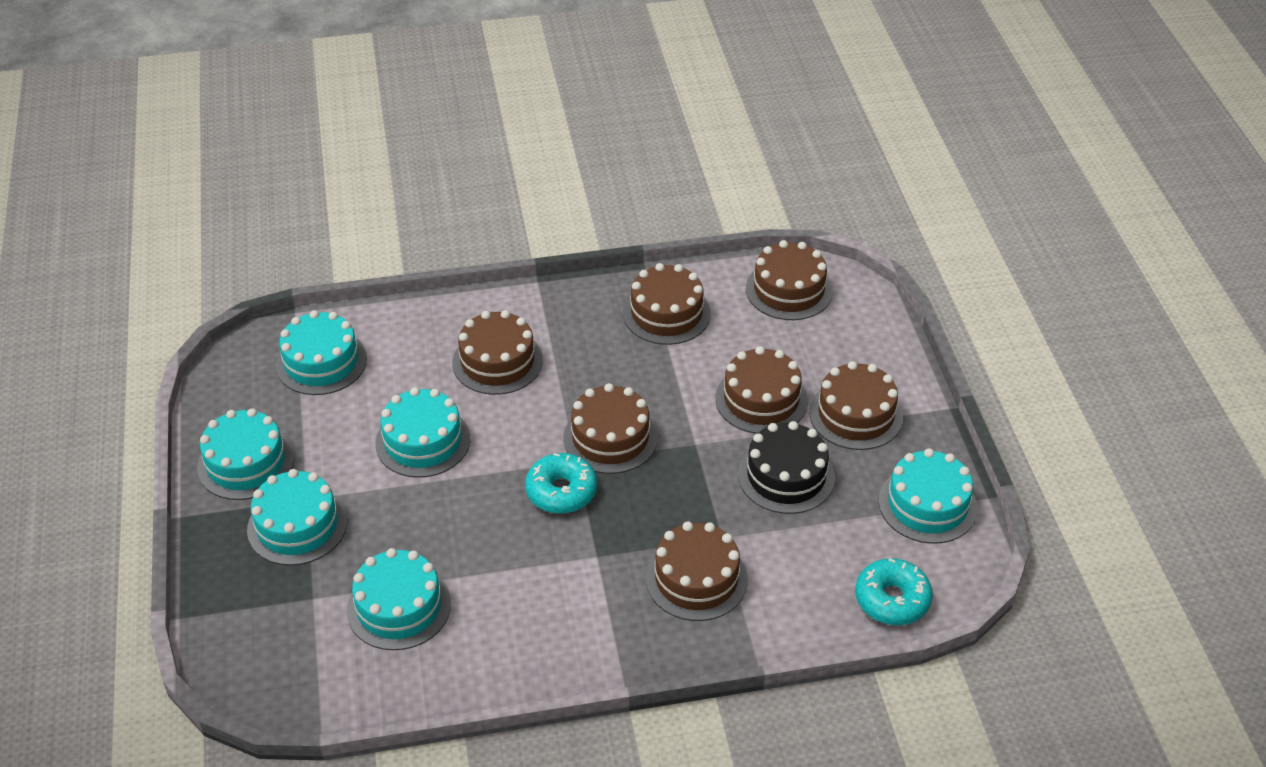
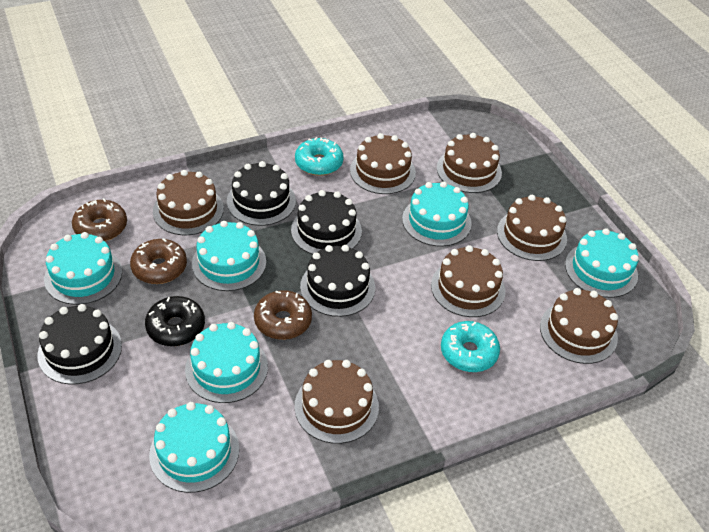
black cake: 1 -> 4
black donut: 0 -> 1
brown donut: 0 -> 3

